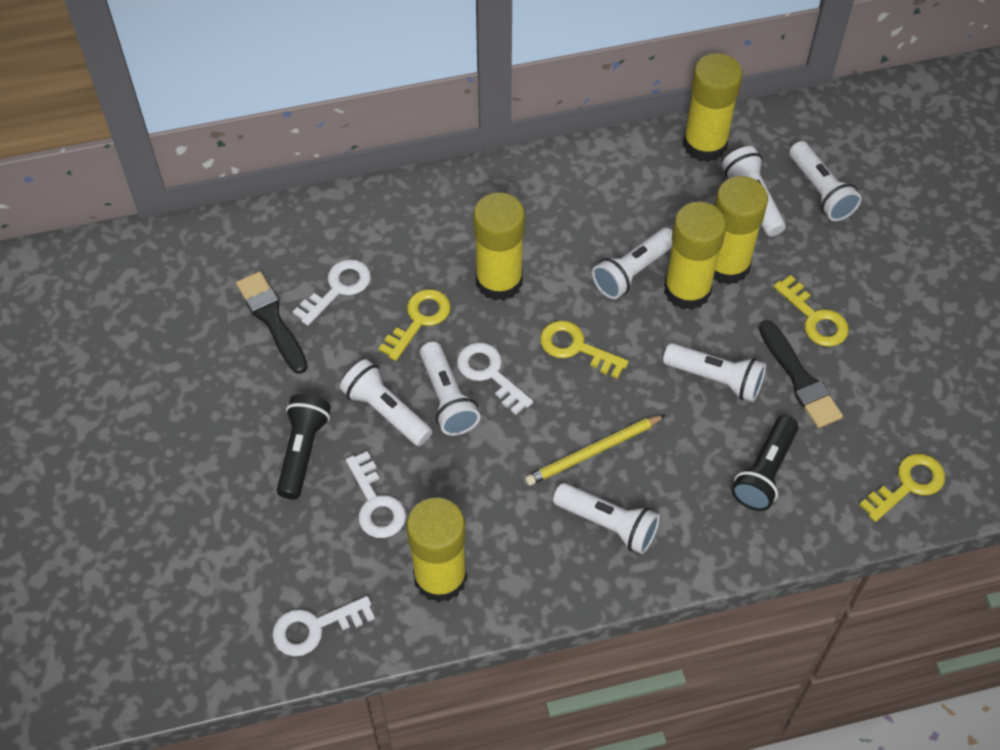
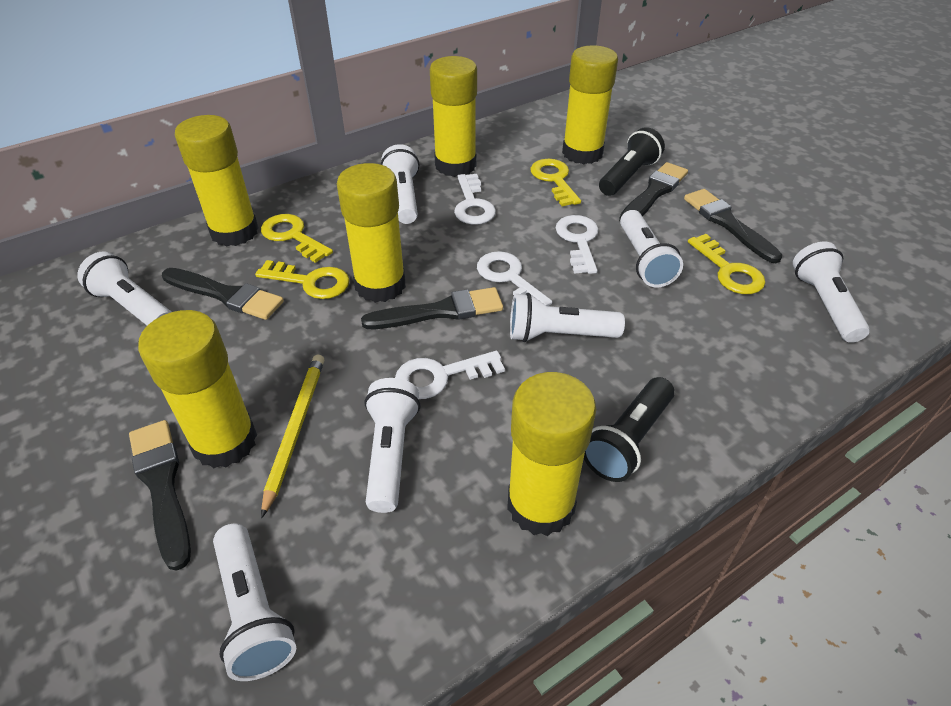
black brush: 2 -> 5
yellow glue stick: 5 -> 6

